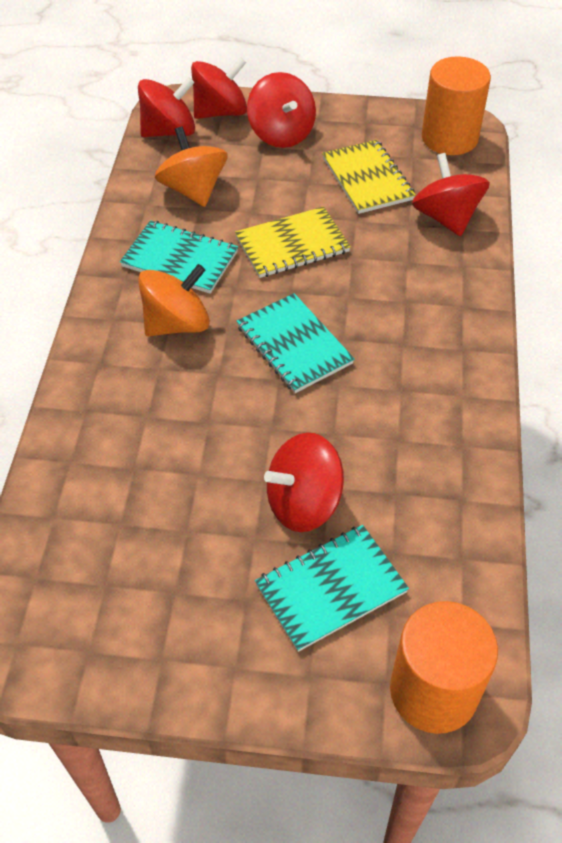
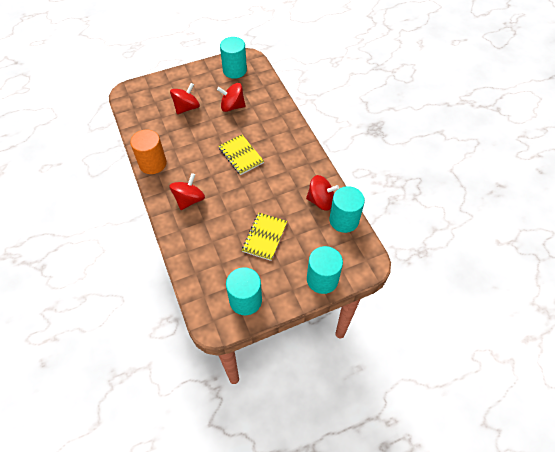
orange cylinder: 2 -> 1
orange spinning top: 2 -> 0
red spinning top: 5 -> 4
turquoise cylinder: 0 -> 4
turquoise notebook: 3 -> 0

